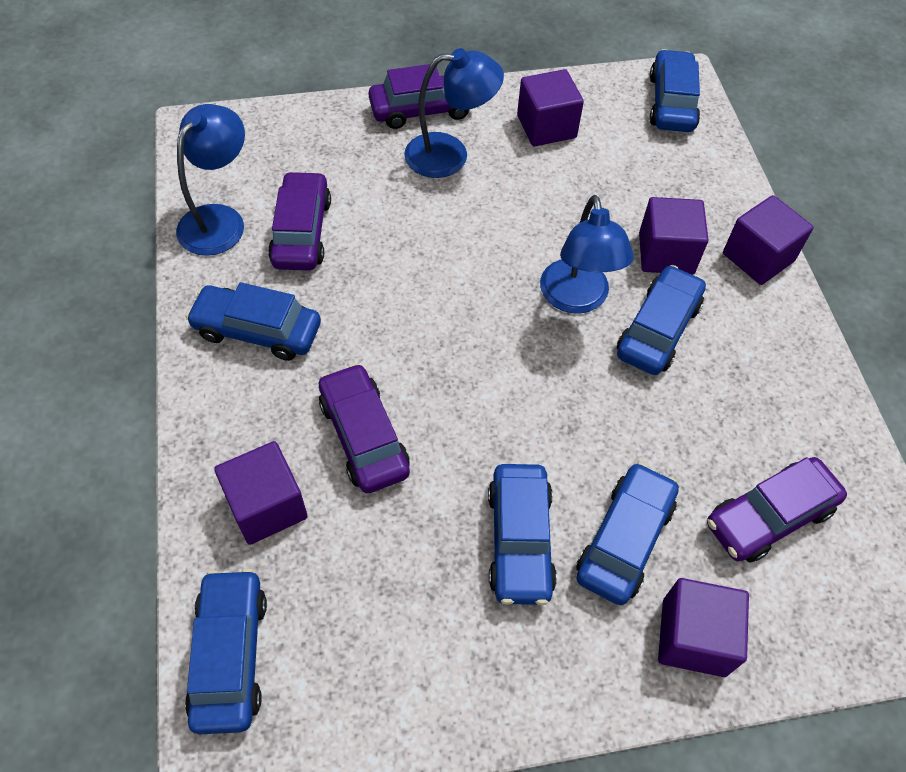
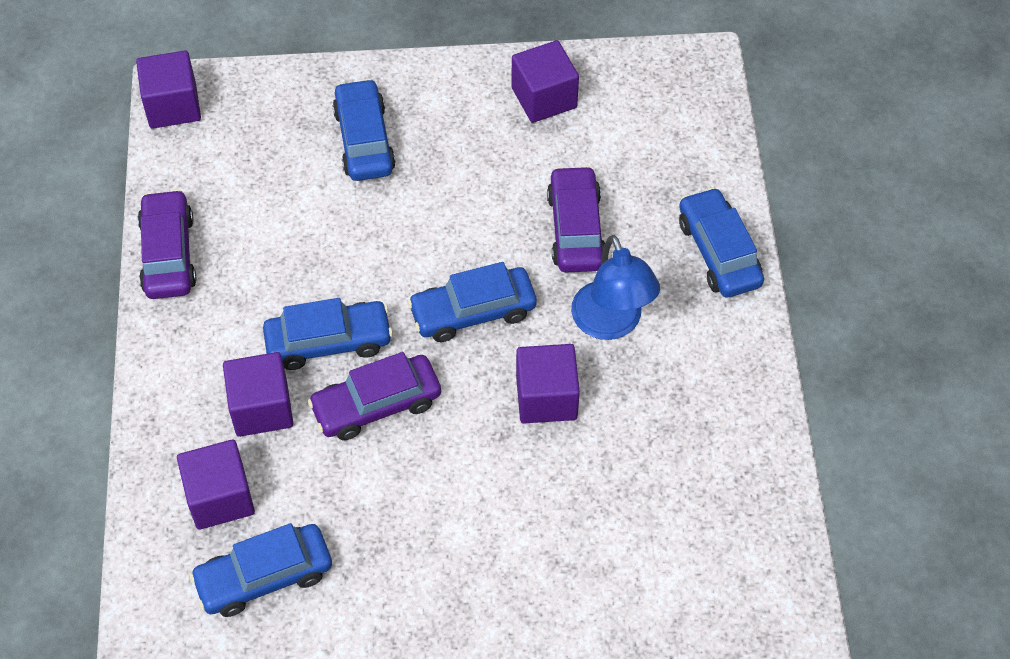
blue car: 6 -> 5
blue lamp: 3 -> 1
purple car: 4 -> 3

